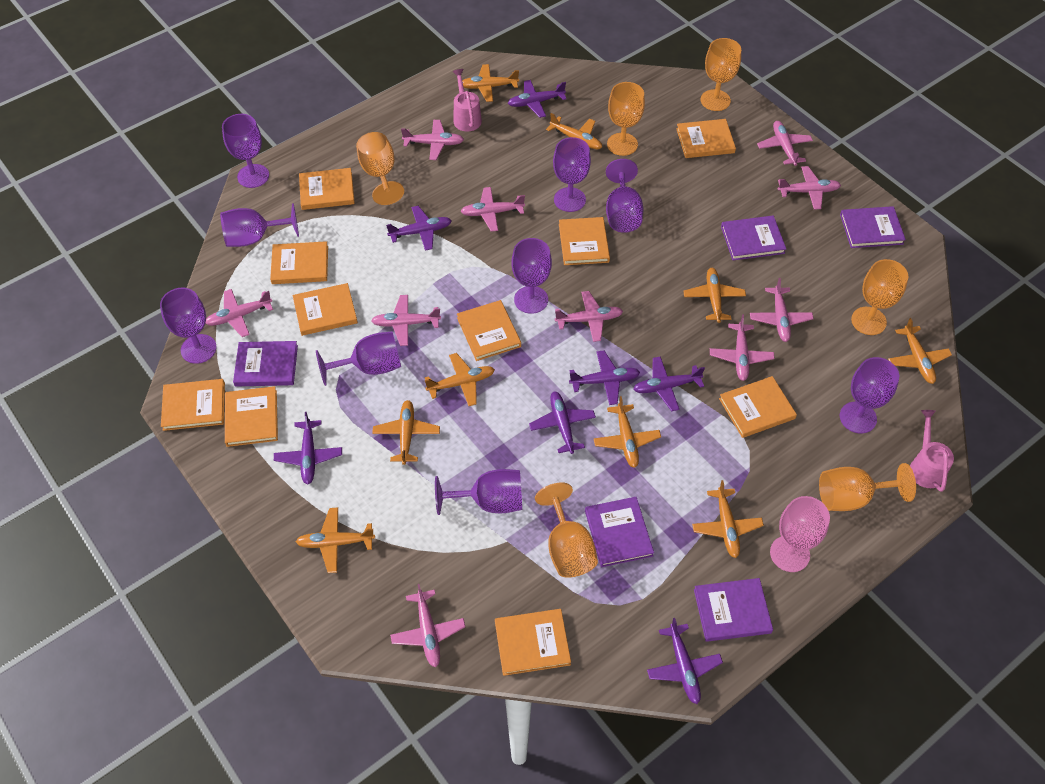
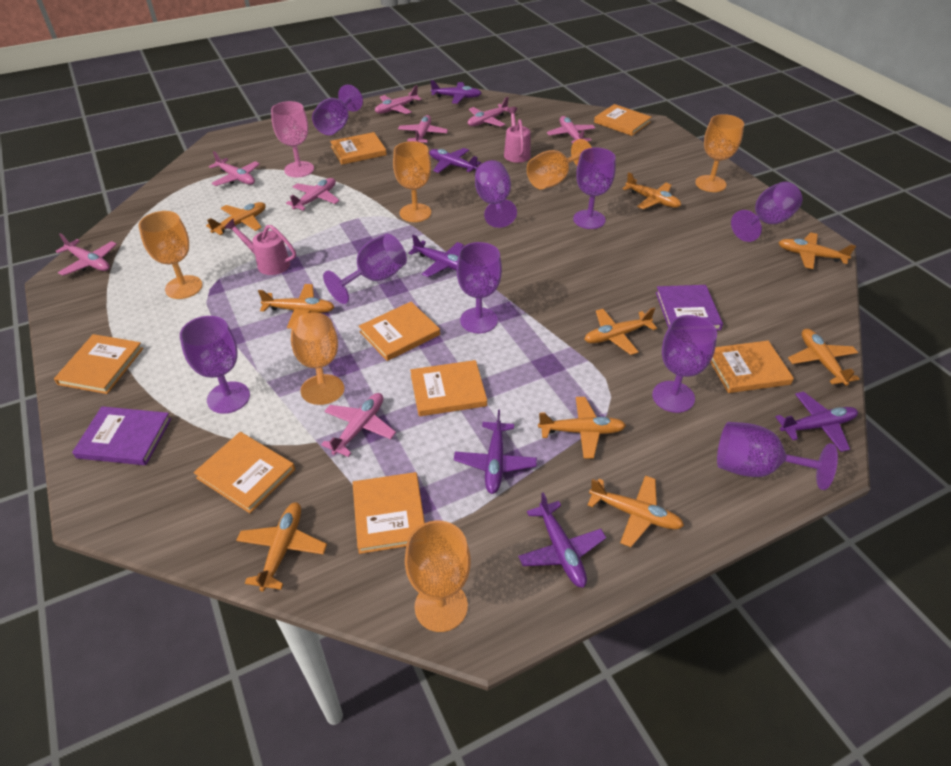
orange book: 10 -> 8
pink plane: 10 -> 8
purple book: 5 -> 2
purple plane: 7 -> 6

